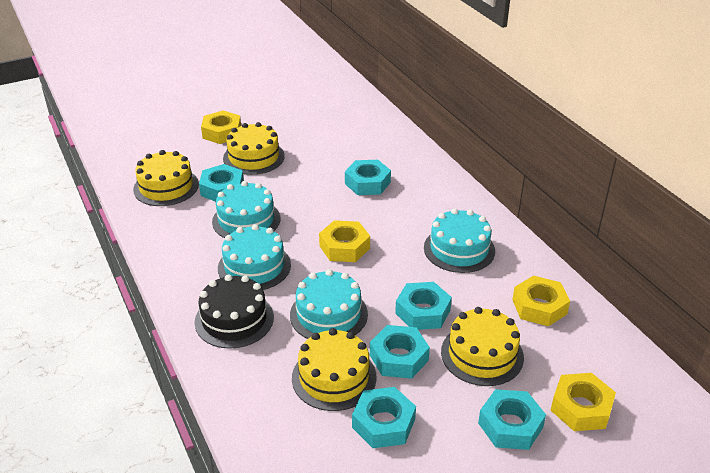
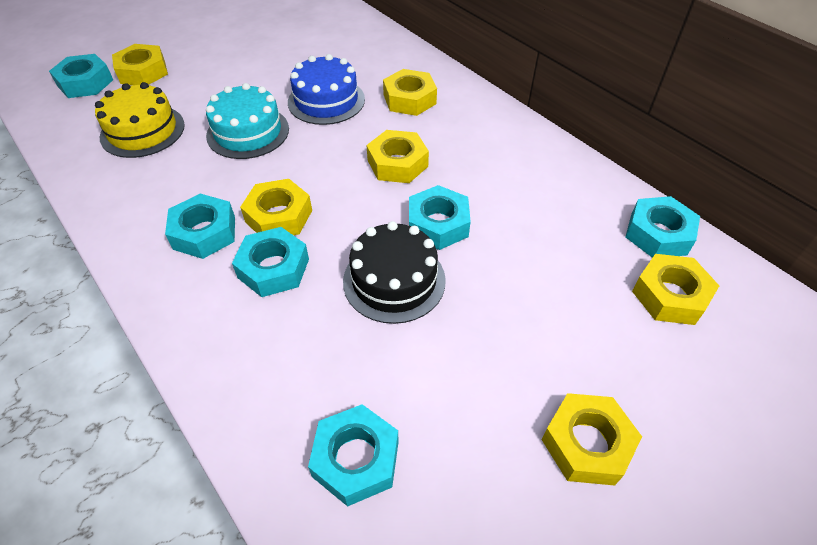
blue cake: 0 -> 1
turquoise cake: 4 -> 1
yellow cake: 4 -> 1
yellow nut: 4 -> 6

